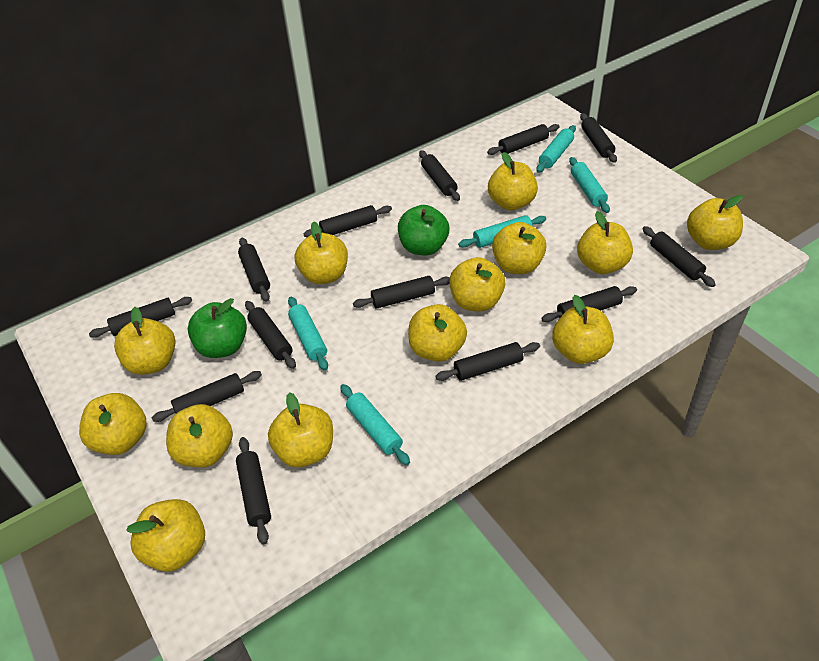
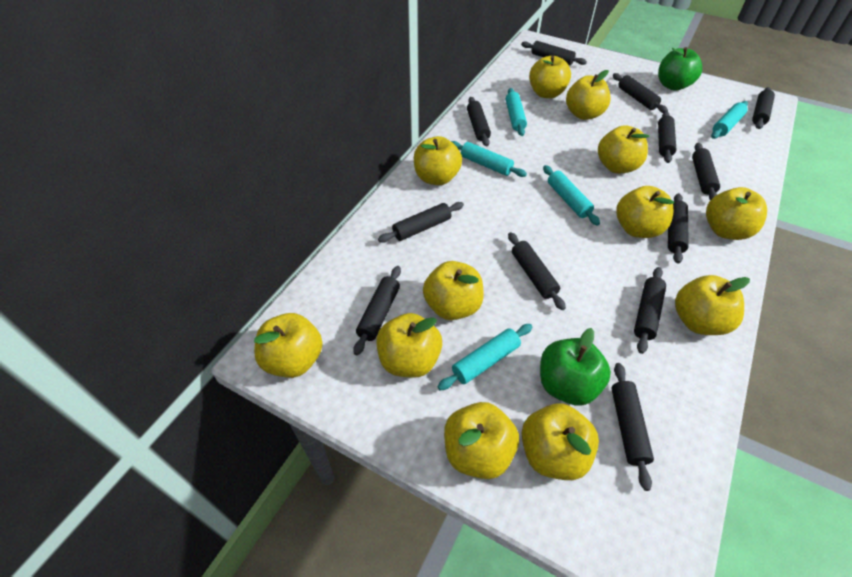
black rolling pin: 13 -> 12
yellow apple: 13 -> 12

